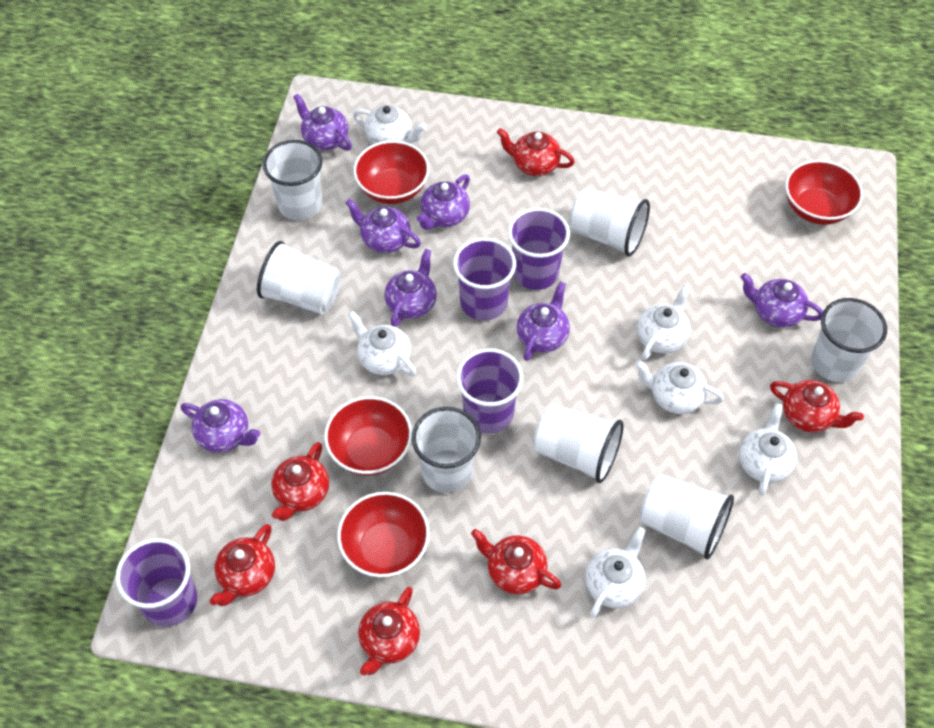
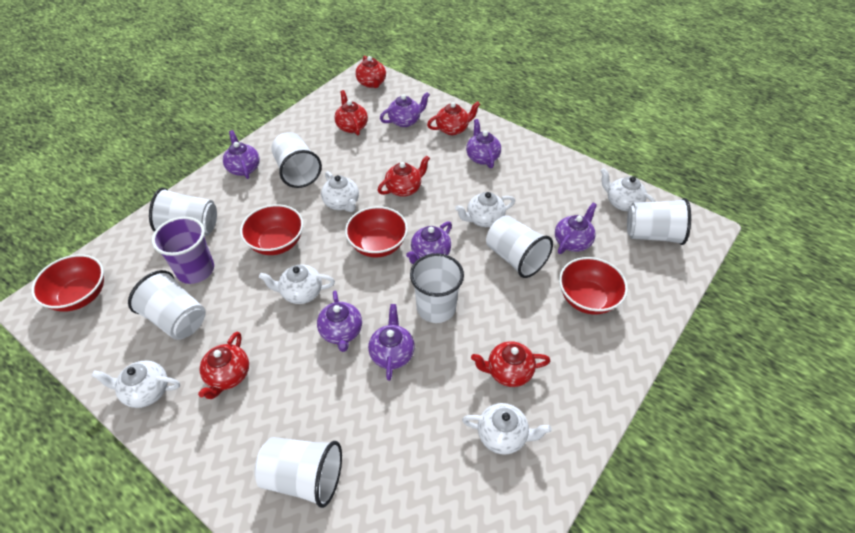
purple cup: 4 -> 1

